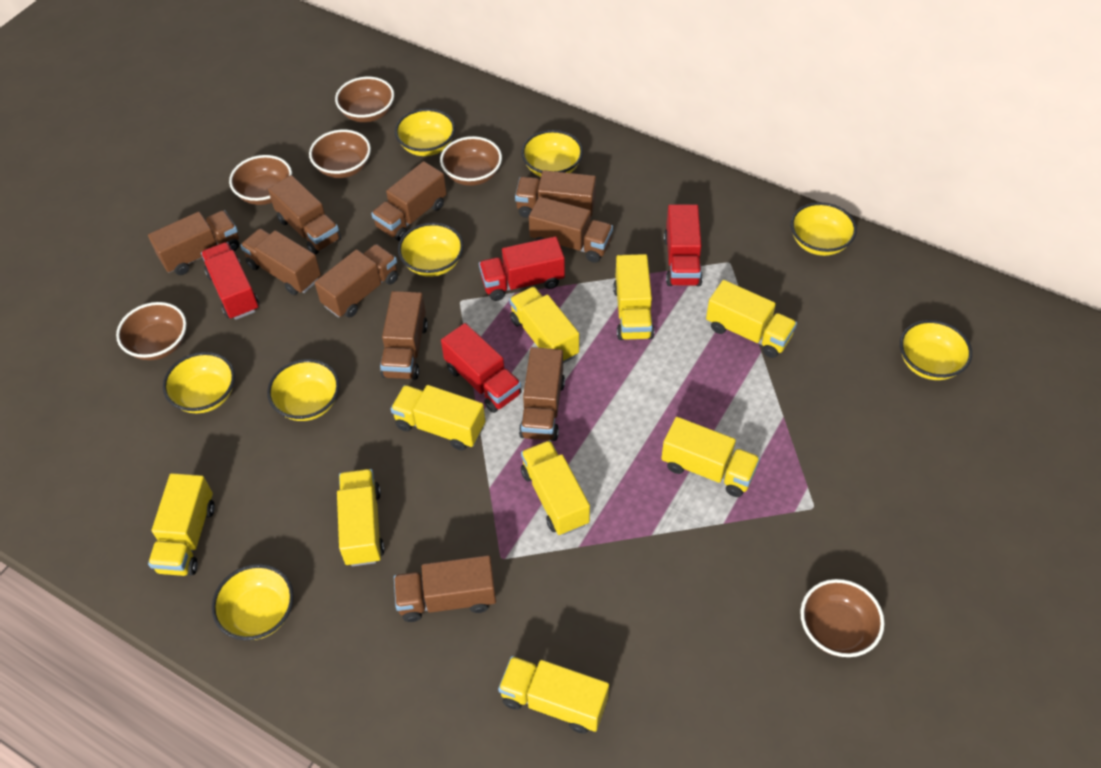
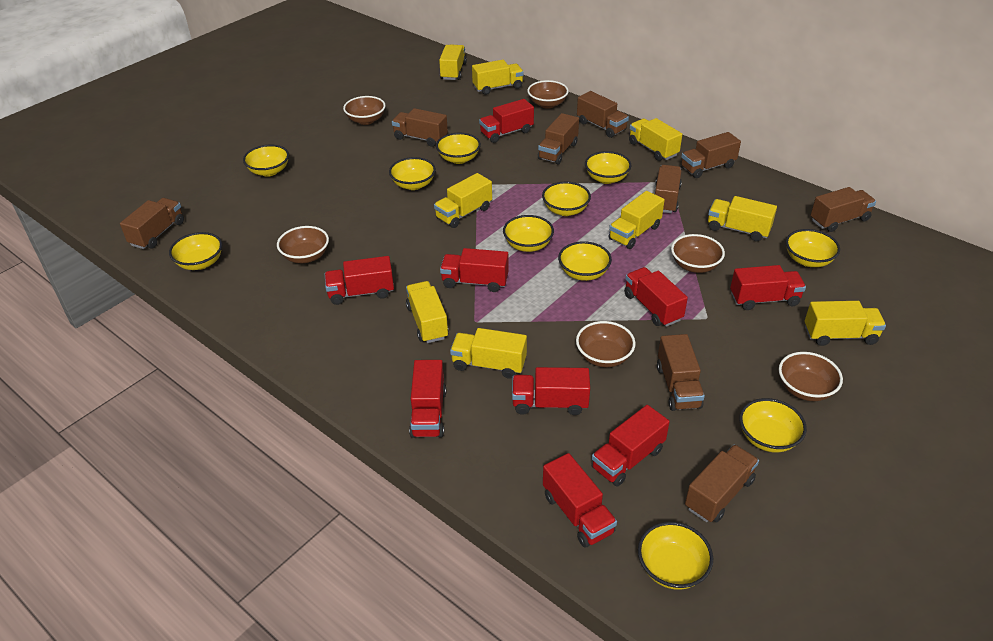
brown truck: 10 -> 9
red truck: 4 -> 9
yellow bowl: 8 -> 11

